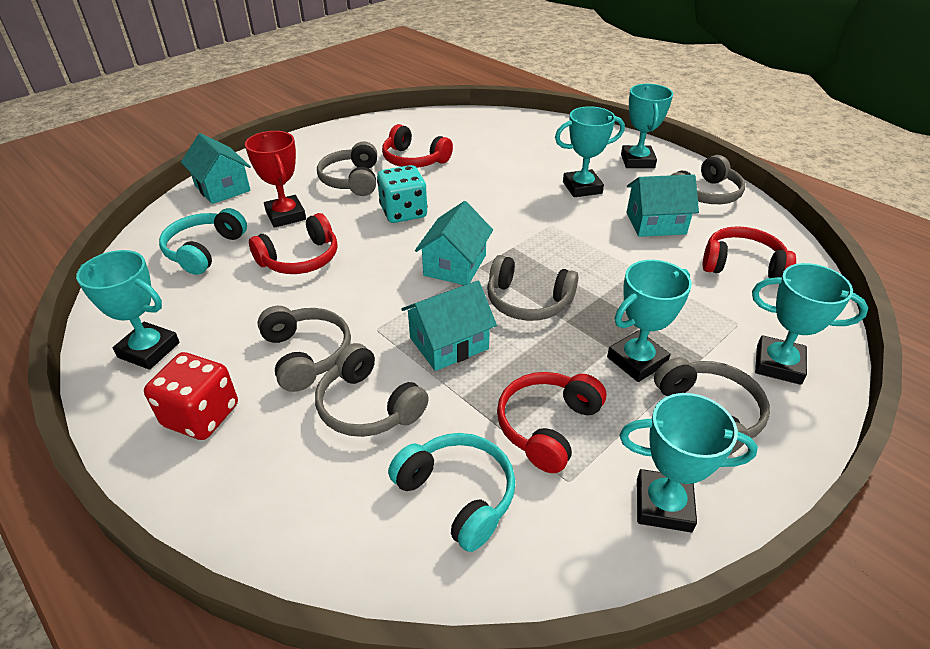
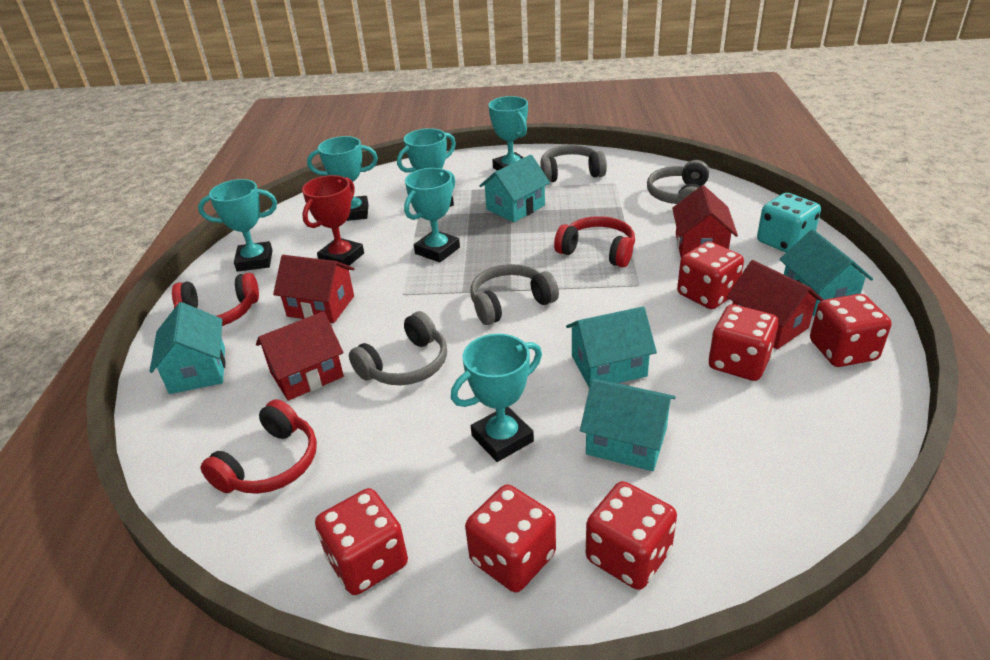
grey headphones: 6 -> 4
red dice: 1 -> 6
red headphones: 4 -> 3
red house: 0 -> 4
turquoise headphones: 2 -> 0
turquoise house: 4 -> 5

